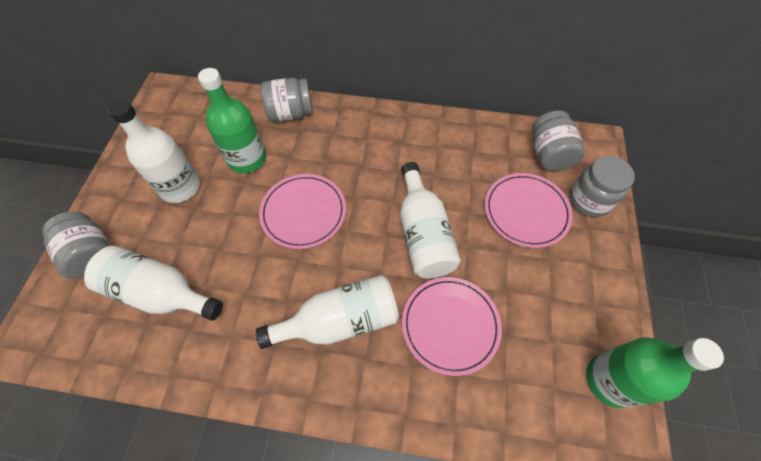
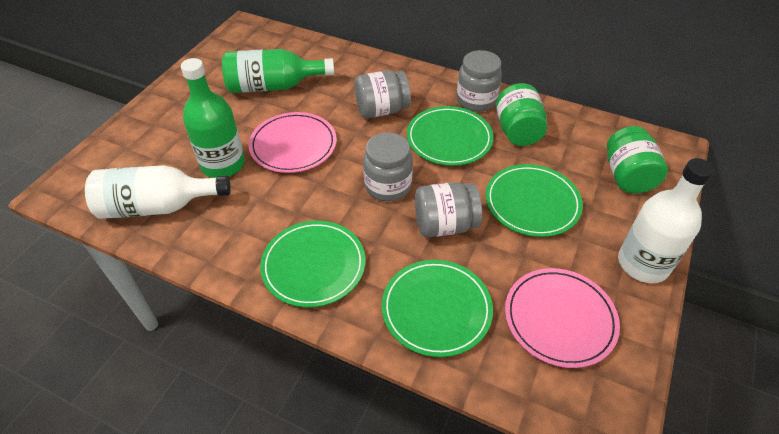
green jar: 0 -> 2
green plate: 0 -> 4
pink plate: 3 -> 2
white bottle: 4 -> 2

